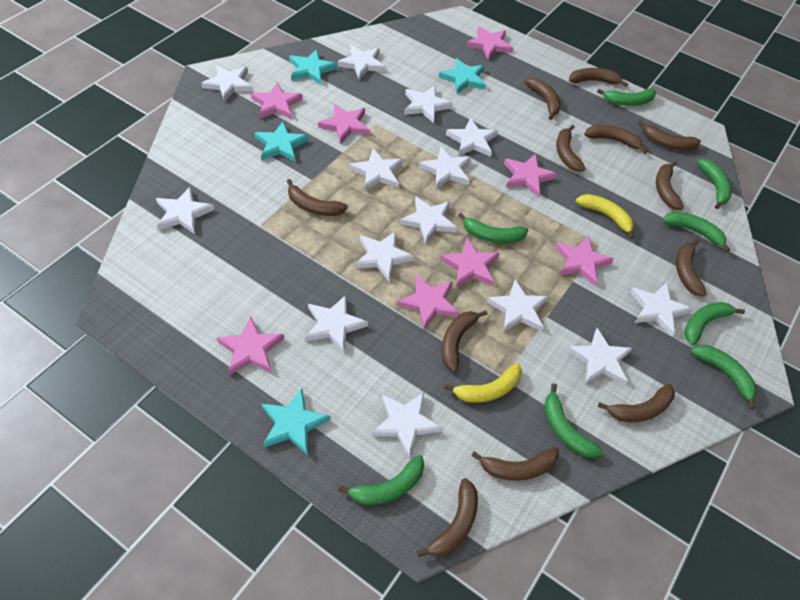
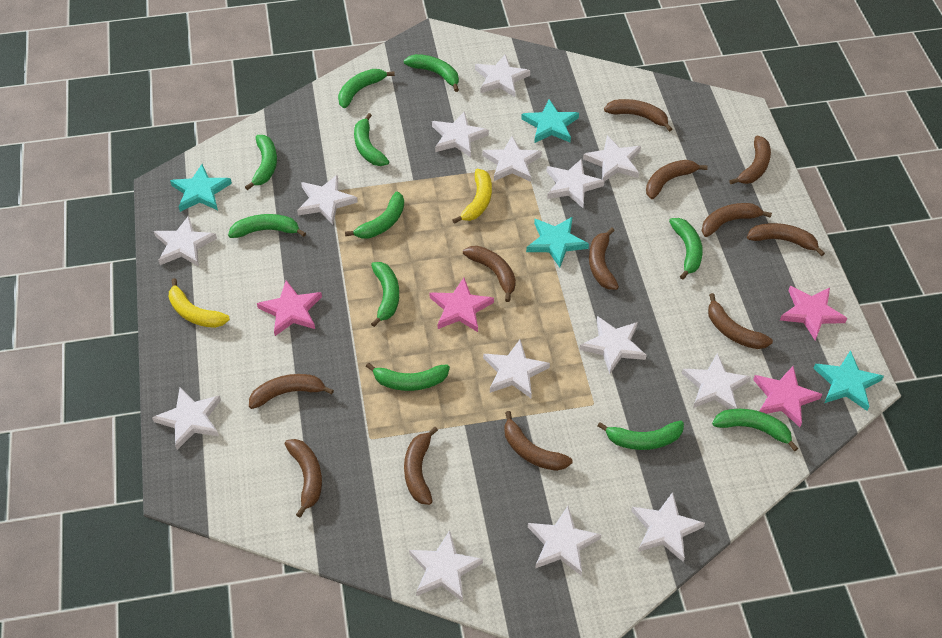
green banana: 8 -> 11
pink star: 8 -> 4

